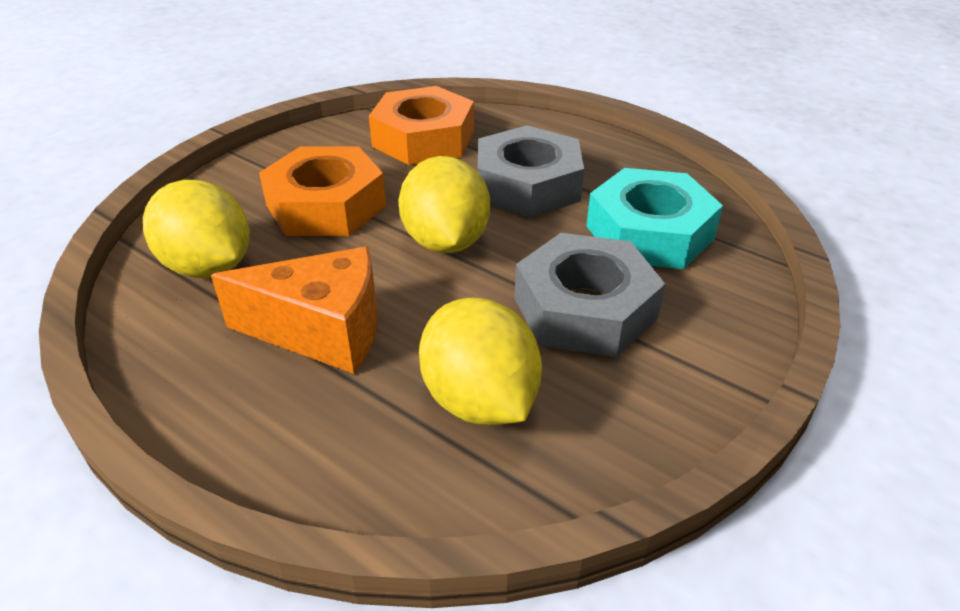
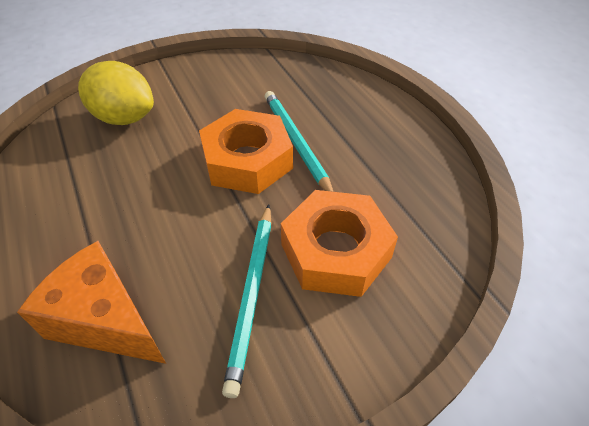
grey nut: 2 -> 0
turquoise nut: 1 -> 0
turquoise pencil: 0 -> 2
yellow lemon: 3 -> 1

